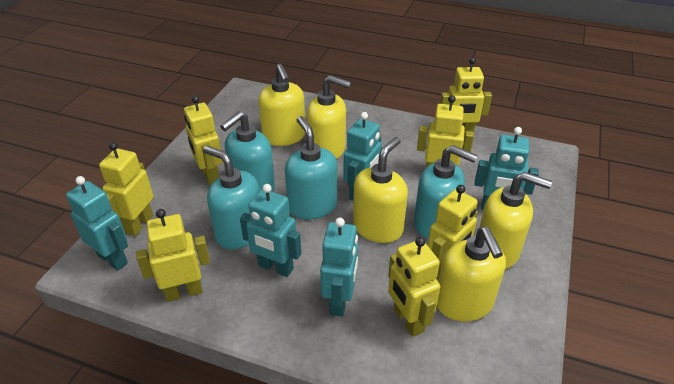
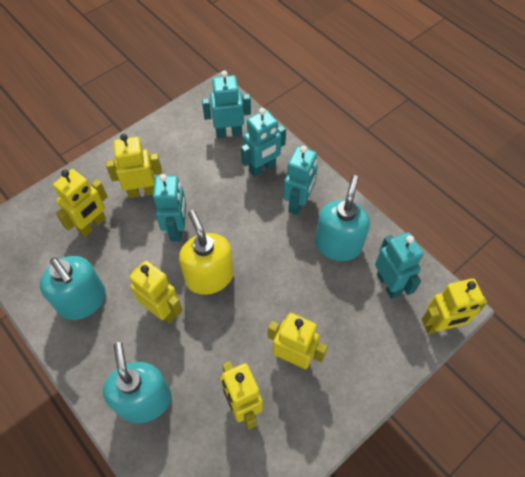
turquoise soap dispenser: 4 -> 3
yellow robot: 7 -> 6
yellow soap dispenser: 5 -> 1

